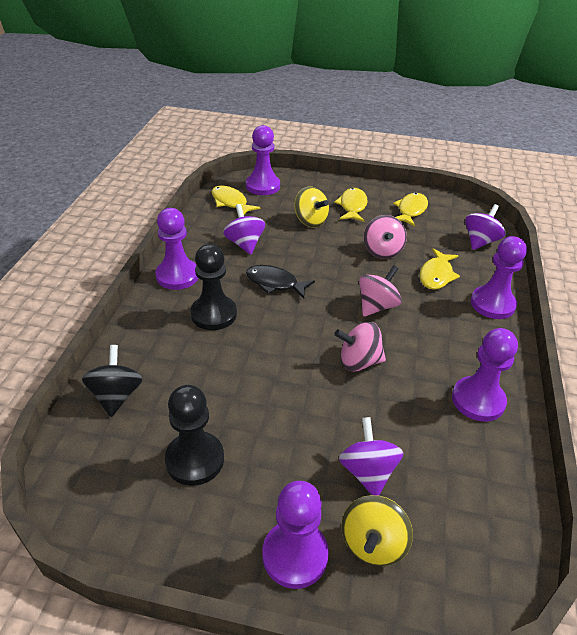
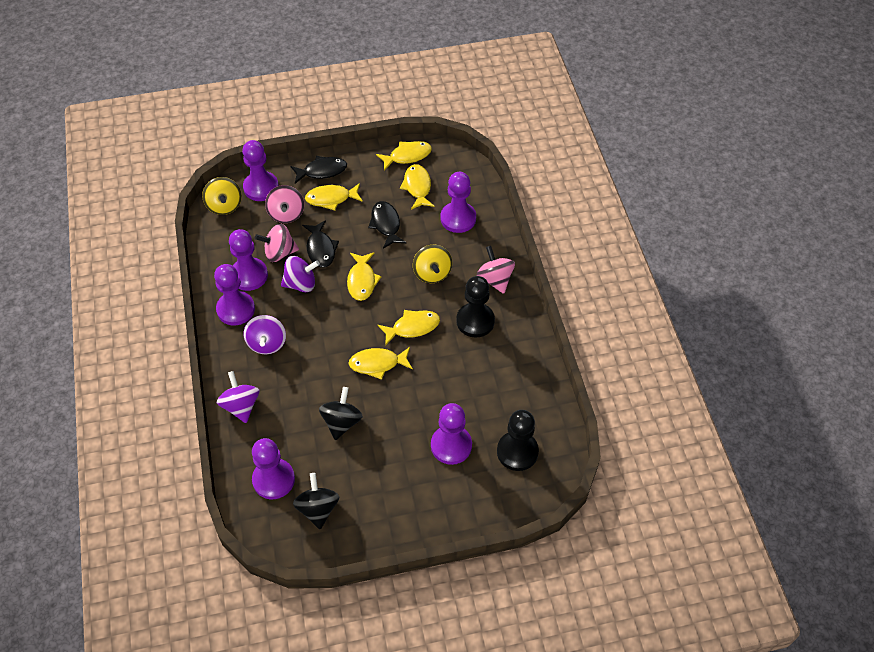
black fish: 1 -> 3
black spinning top: 1 -> 2
purple pawn: 5 -> 6
yellow fish: 4 -> 6

